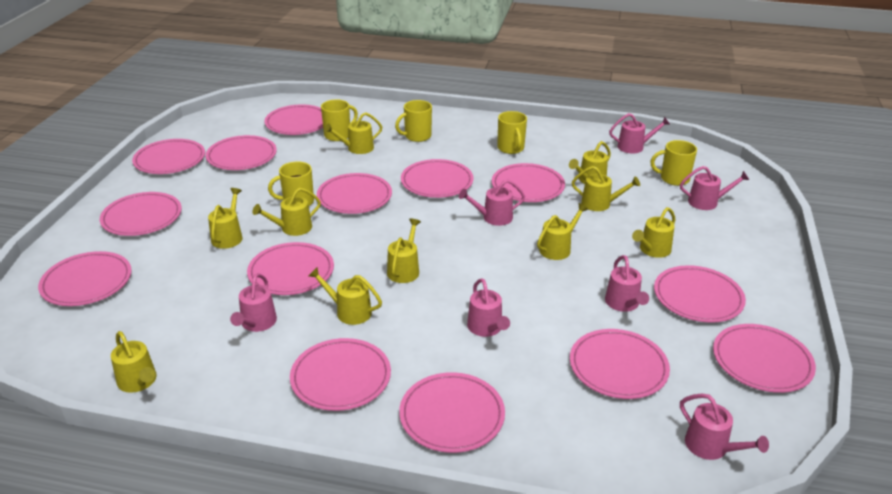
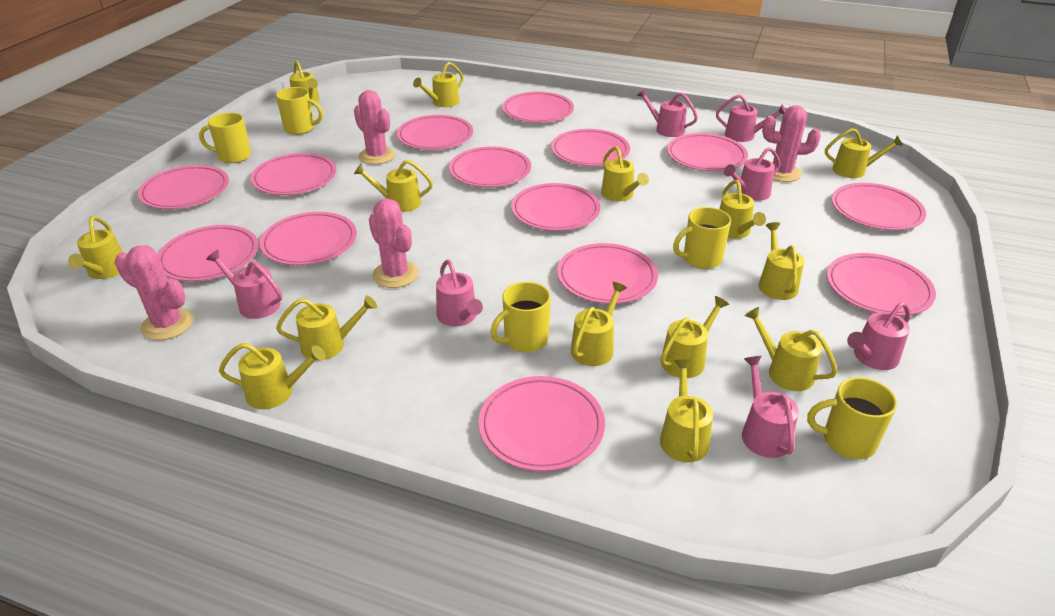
pink cactus: 0 -> 4
yellow watering can: 10 -> 14

